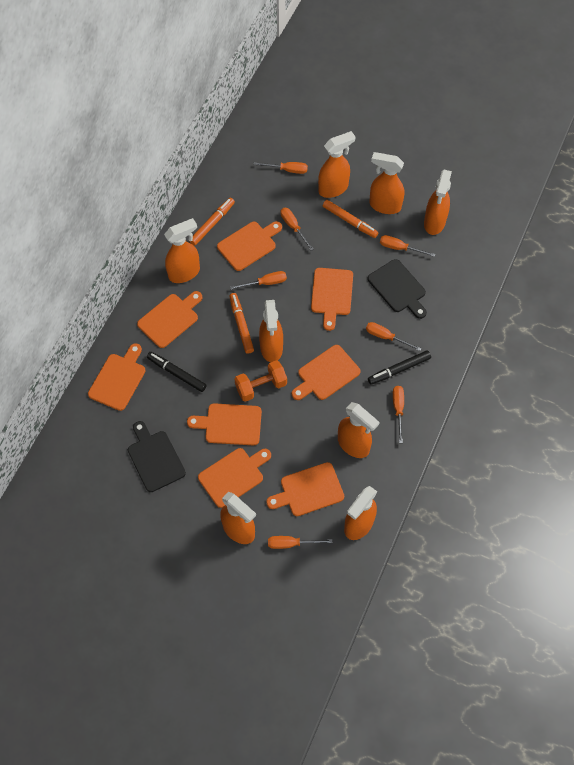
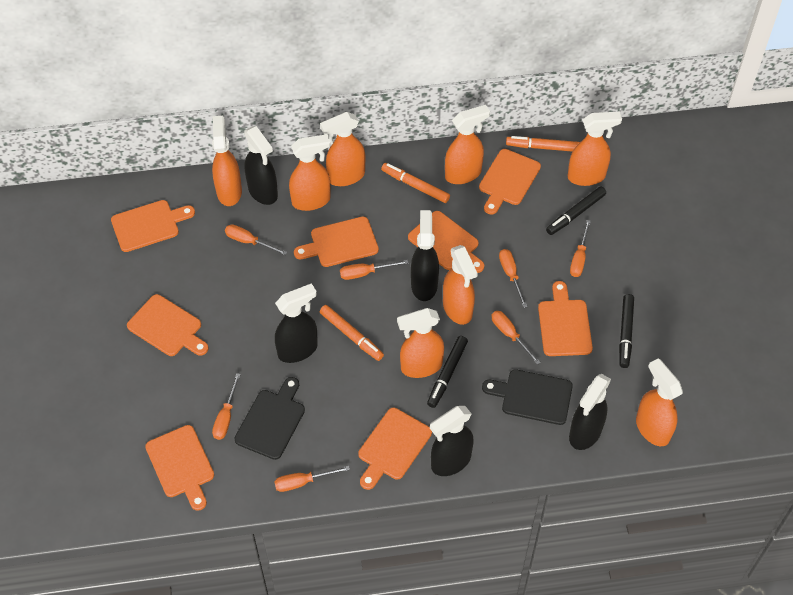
black marker: 2 -> 3
black spray bottle: 0 -> 5
orange dumbbell: 1 -> 0

